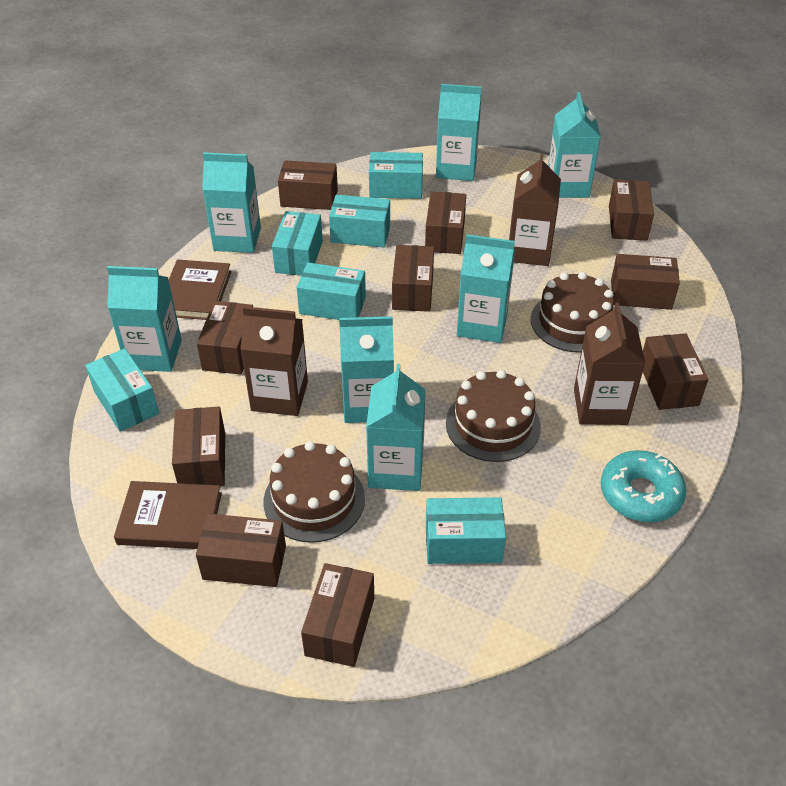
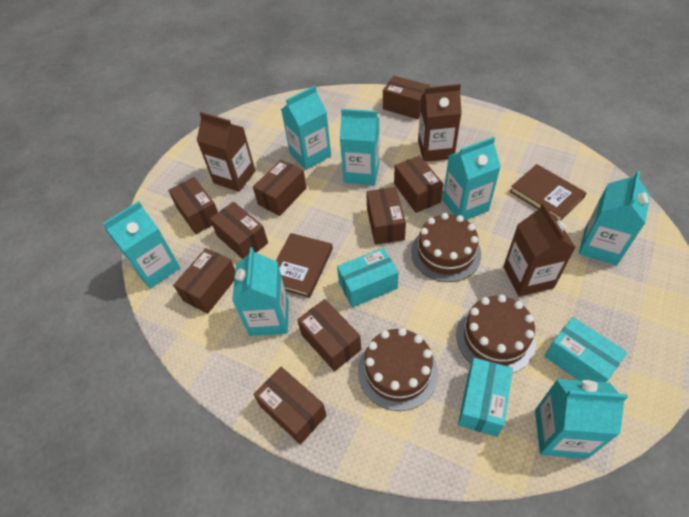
brown box: 10 -> 9
turquoise box: 6 -> 3
turquoise donut: 1 -> 0

